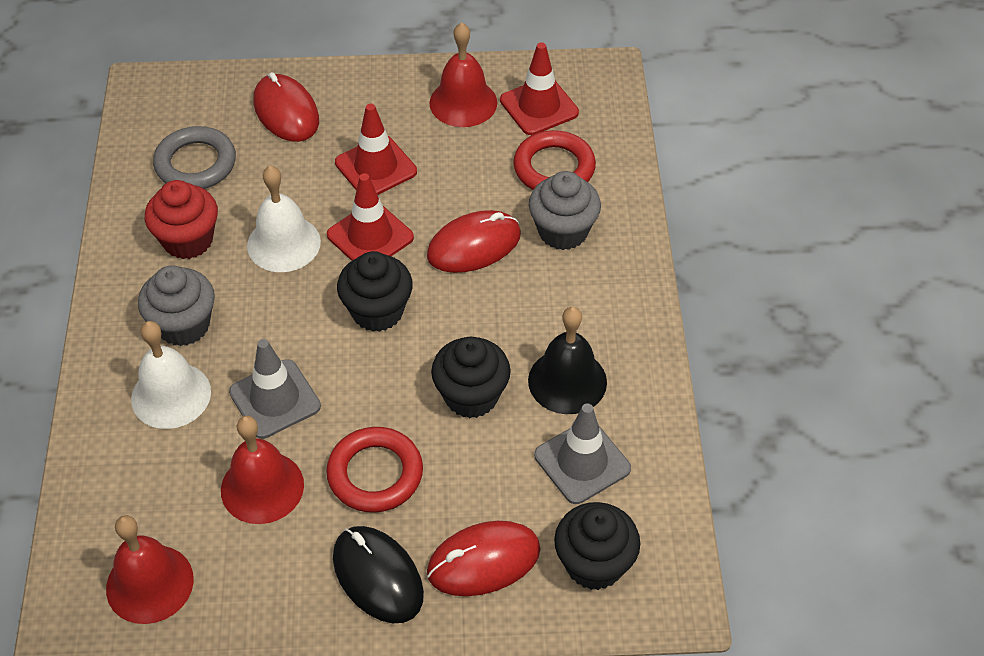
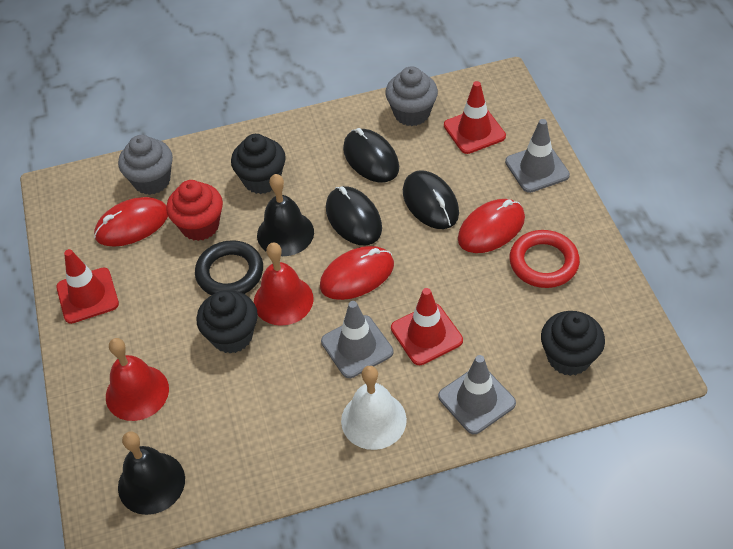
black bell: 1 -> 2
black mouse: 1 -> 3
black ring: 0 -> 1
grey ring: 1 -> 0
grey traffic cone: 2 -> 3
red bell: 3 -> 2
red ring: 2 -> 1
white bell: 2 -> 1

